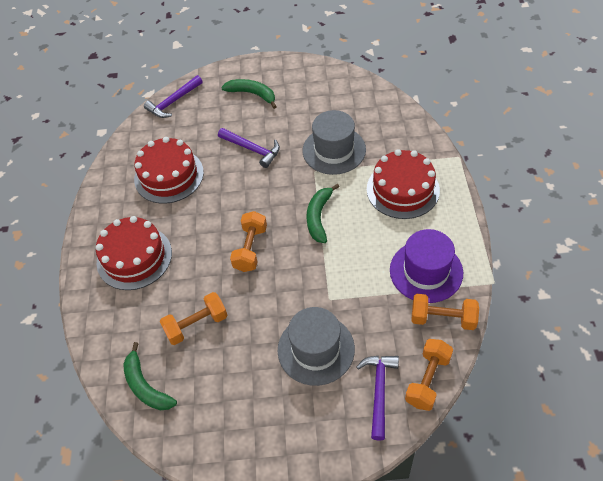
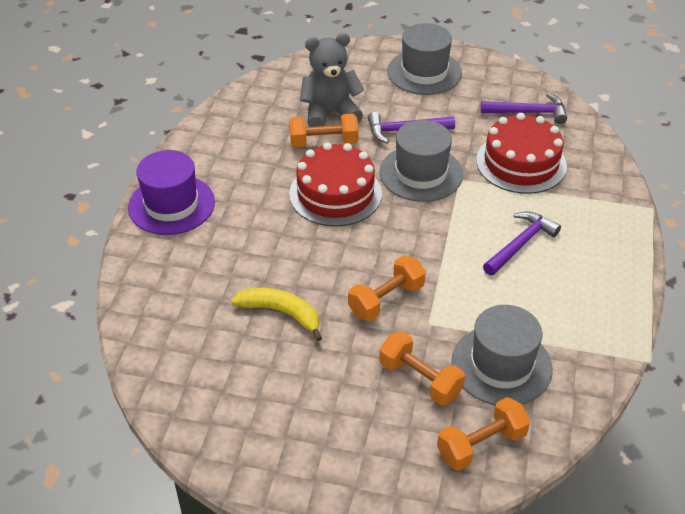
green banana: 3 -> 0
grey hat: 2 -> 3
grey teddy bear: 0 -> 1
red cake: 3 -> 2
yellow banana: 0 -> 1

